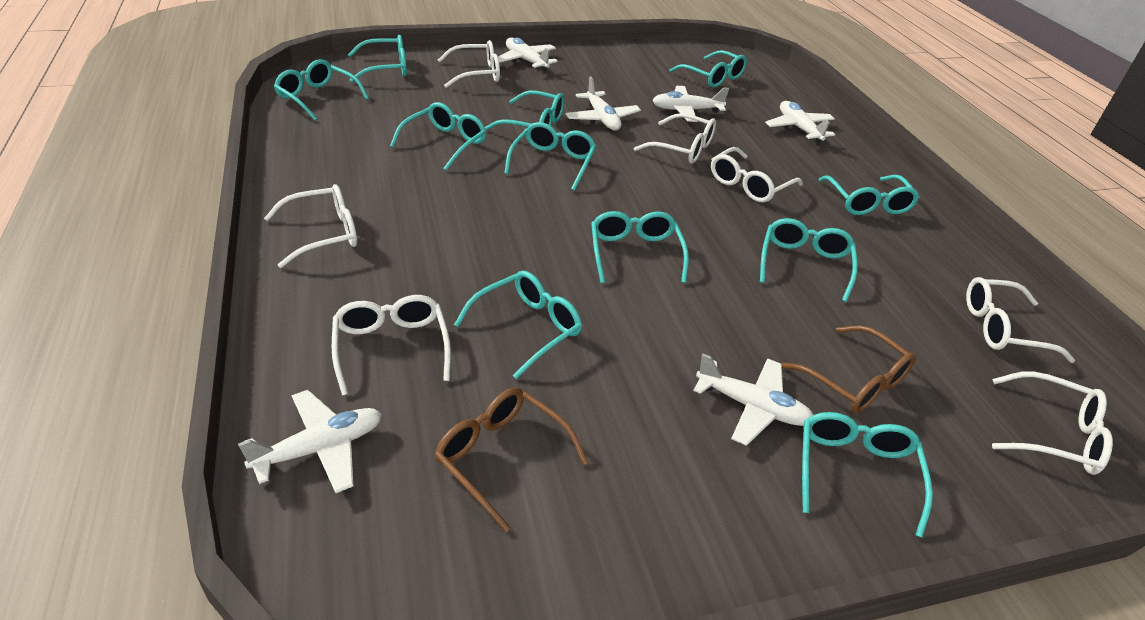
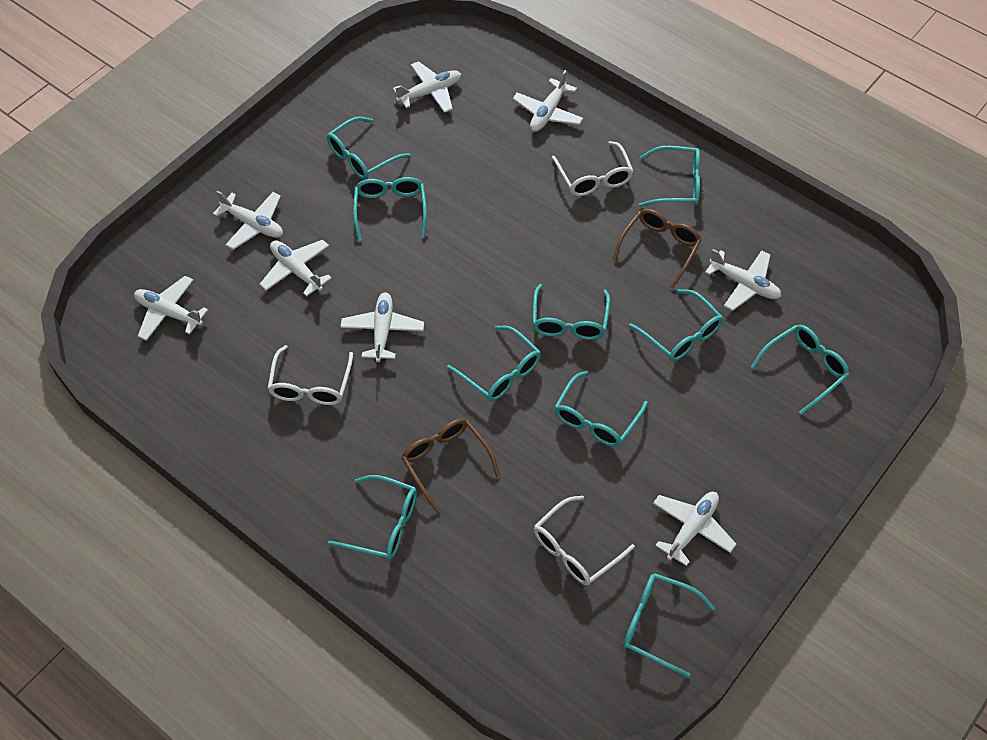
turquoise glasses: 11 -> 10
white glasses: 7 -> 3
white plane: 6 -> 8

